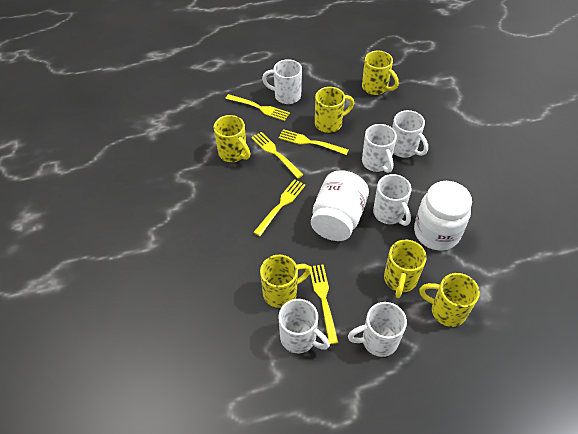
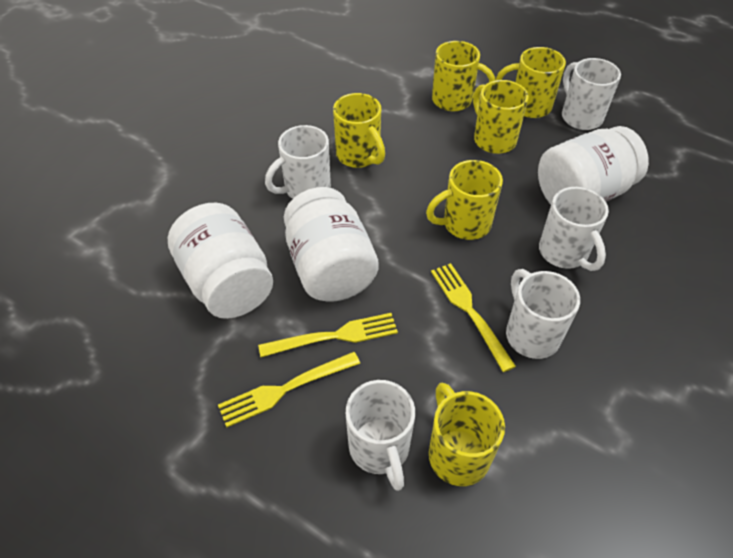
white jar: 2 -> 3
white mug: 6 -> 5
yellow fork: 5 -> 3

